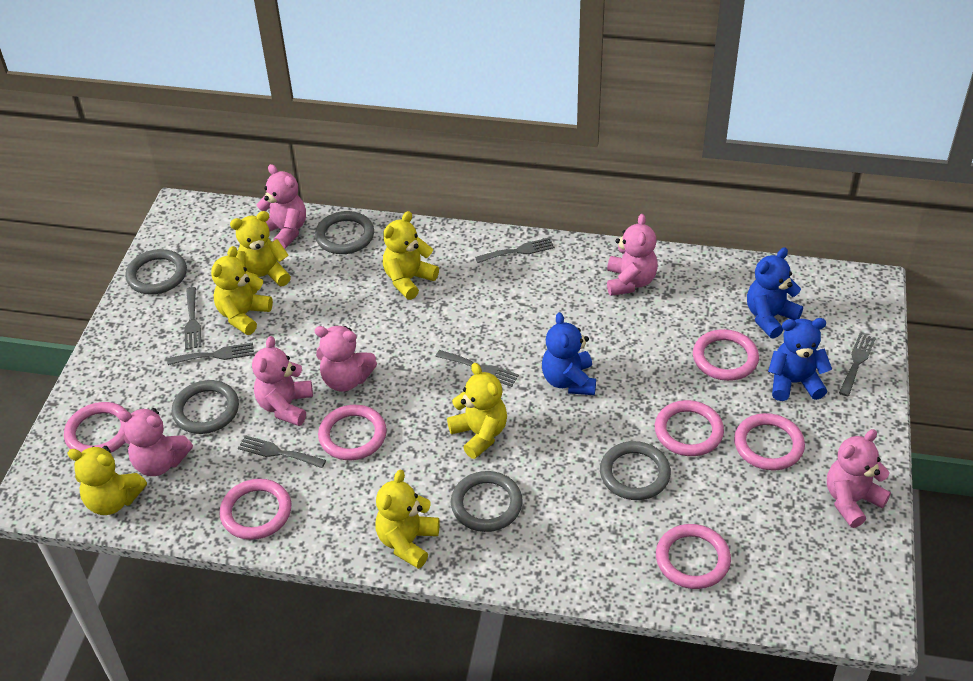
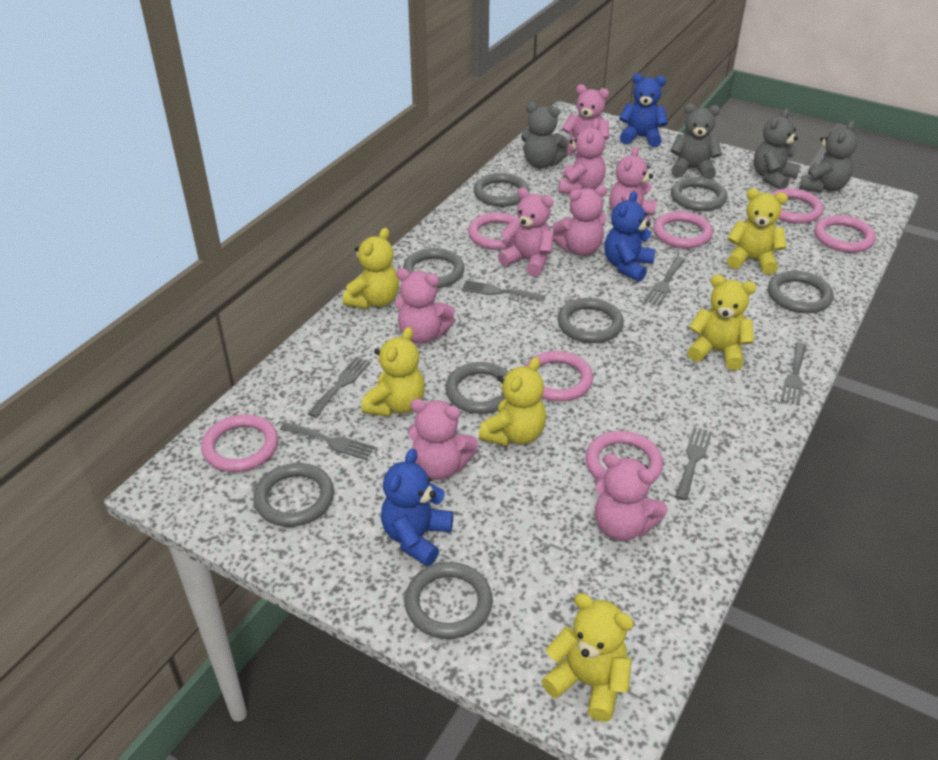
grey ring: 5 -> 8
grey teddy bear: 0 -> 4
pink teddy bear: 6 -> 8

